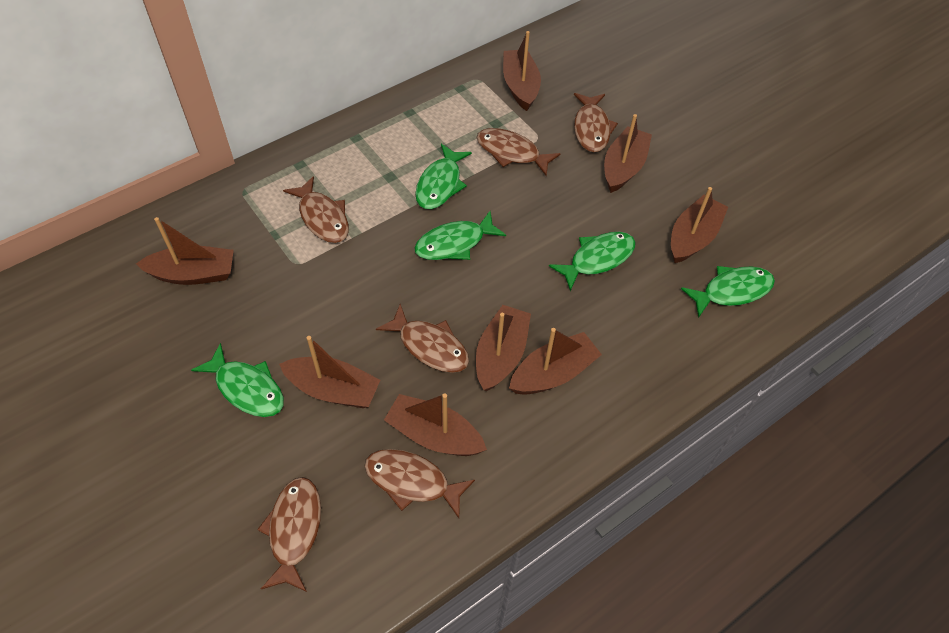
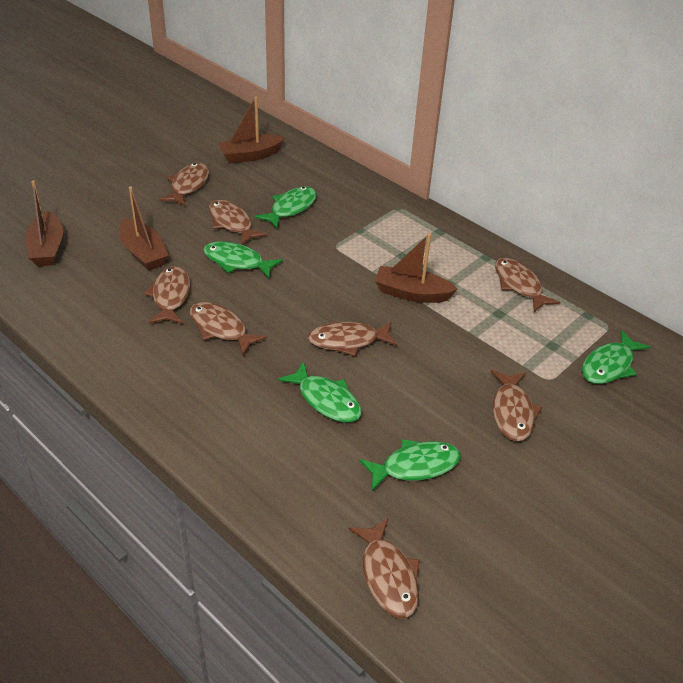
brown boat: 8 -> 4
brown fish: 6 -> 8

